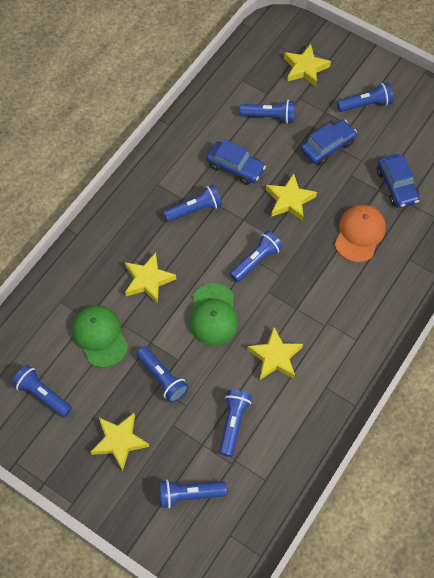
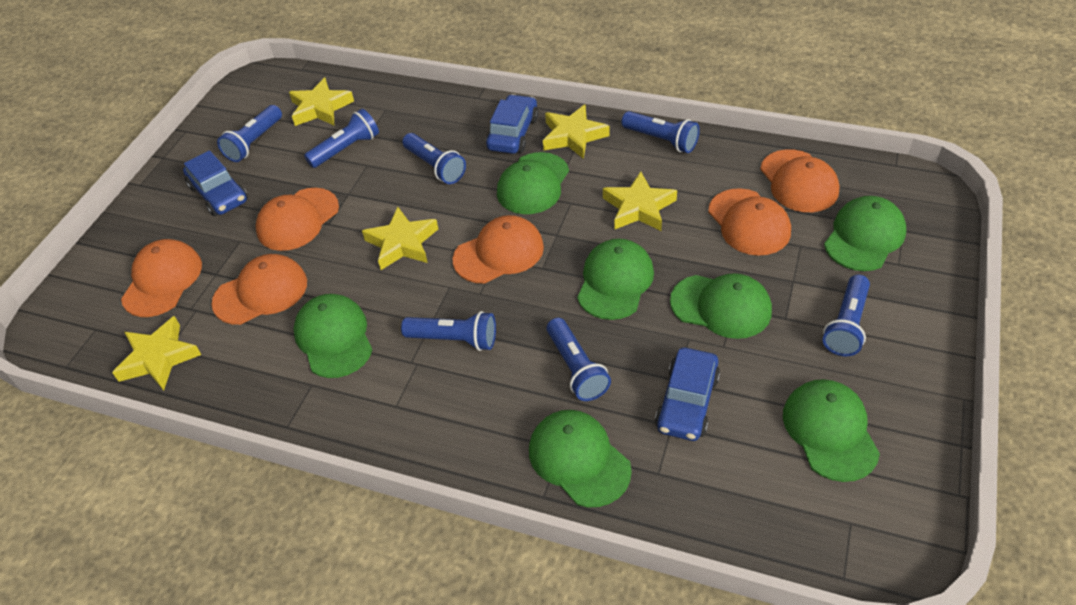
blue flashlight: 8 -> 7
green cap: 2 -> 7
orange cap: 1 -> 6

